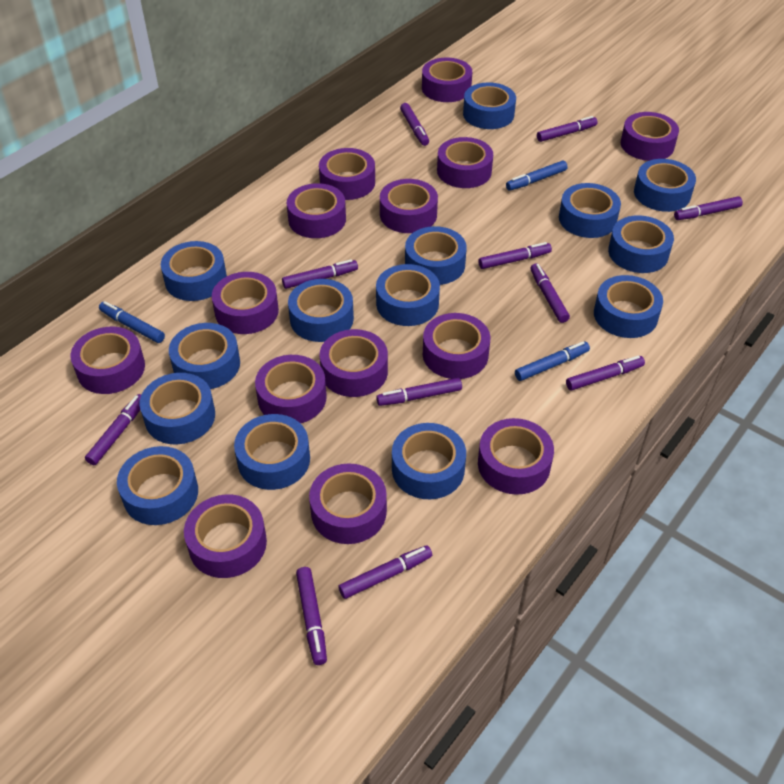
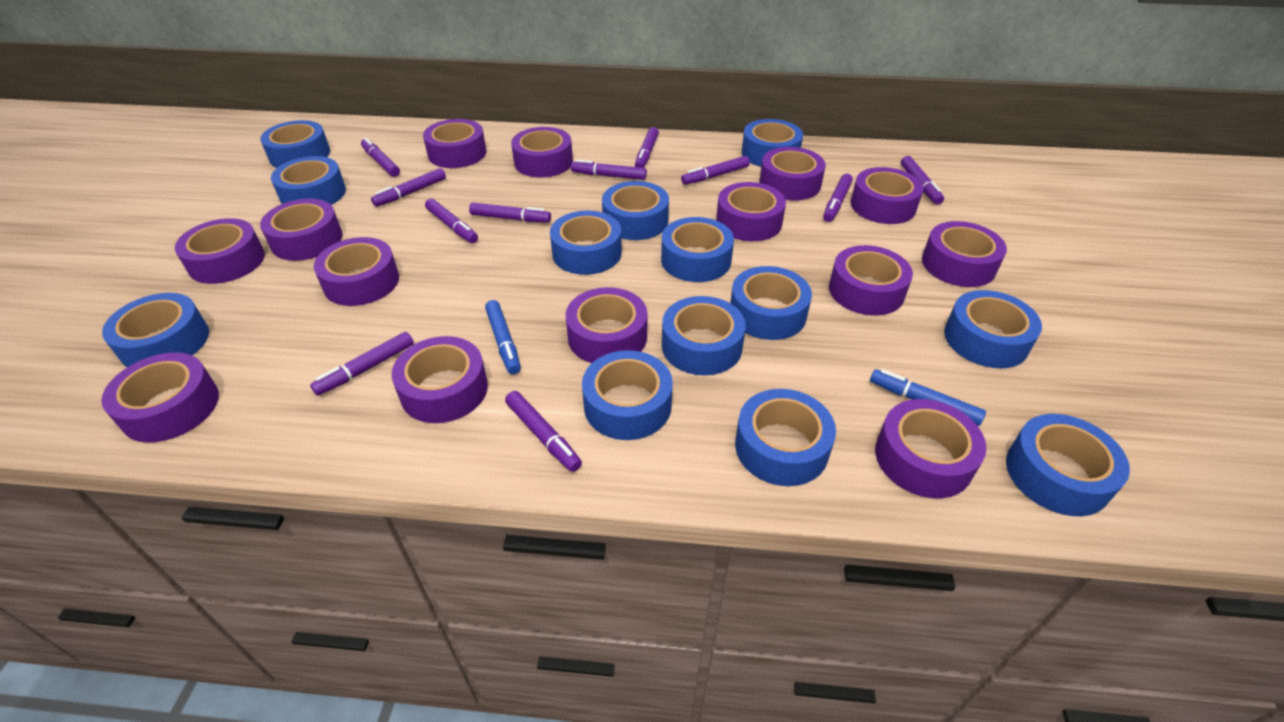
blue marker: 3 -> 2
blue tape: 14 -> 13

